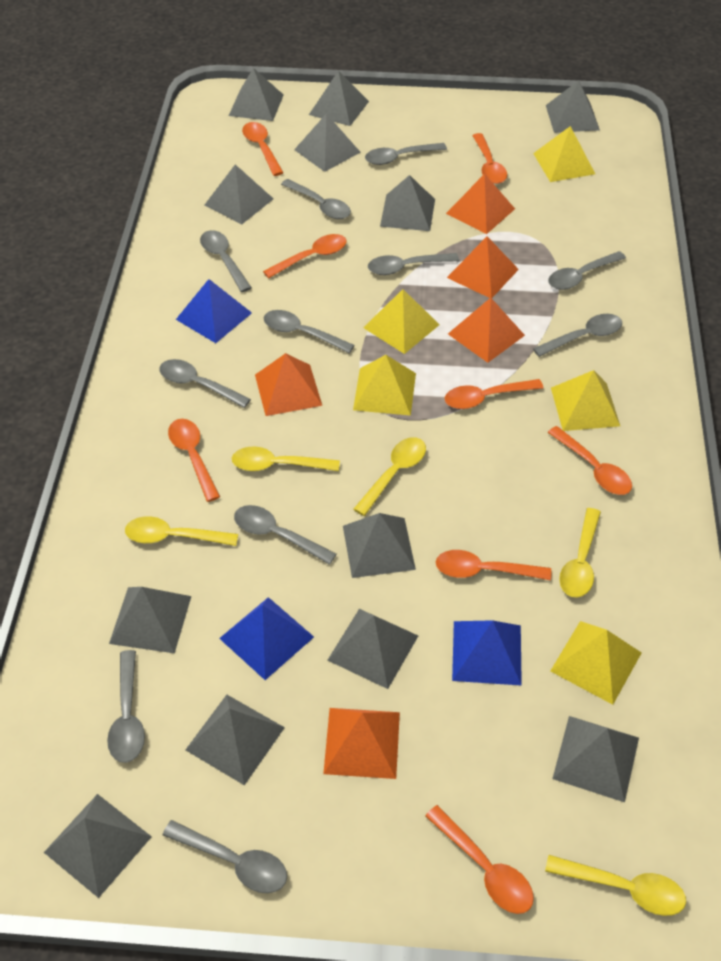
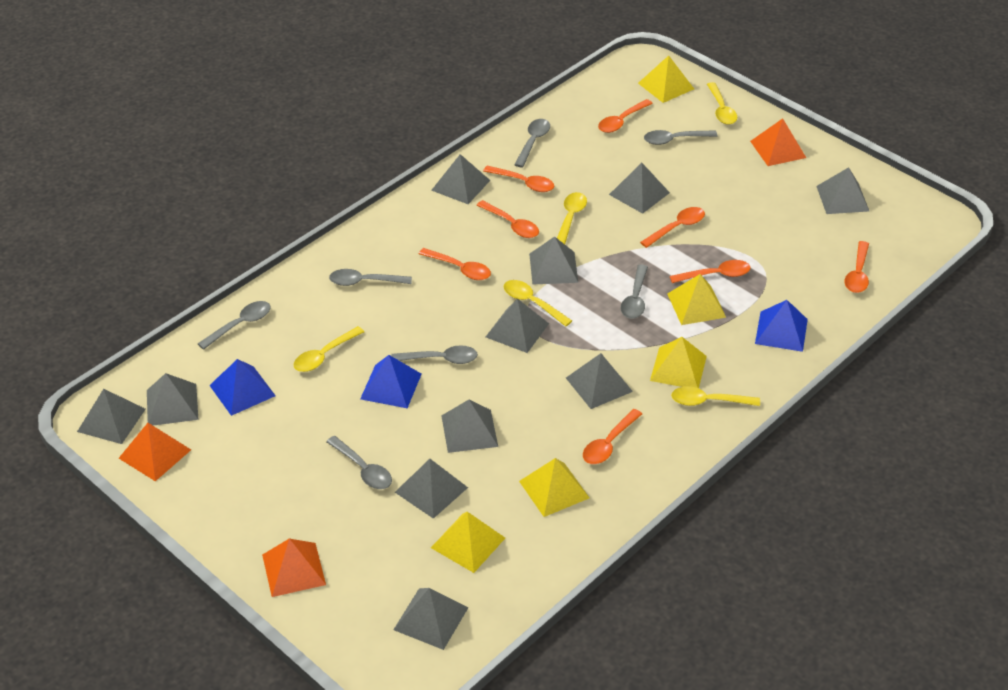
grey pyramid: 12 -> 11
grey spoon: 11 -> 7
orange pyramid: 5 -> 3

